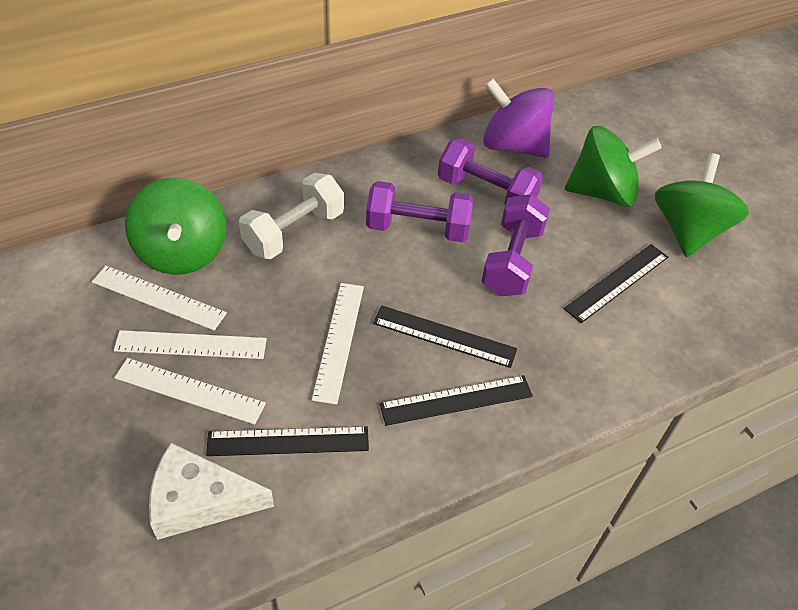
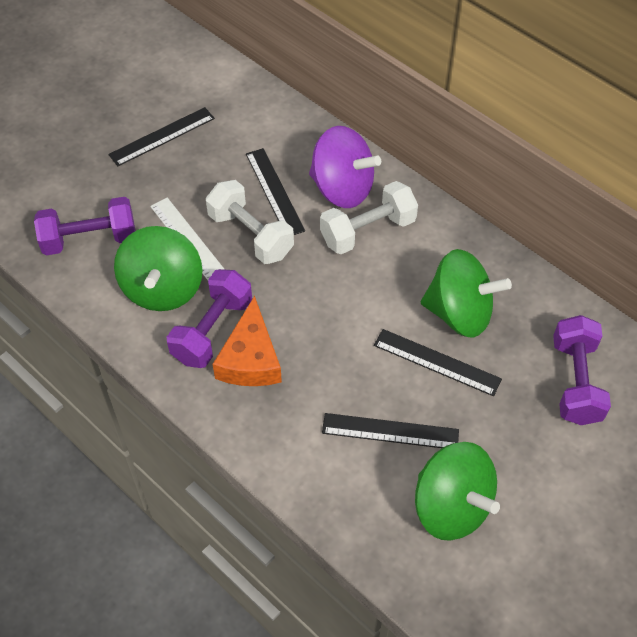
orange cheese: 0 -> 1
white cheese: 1 -> 0
white dumbbell: 1 -> 2
white ruler: 4 -> 1

